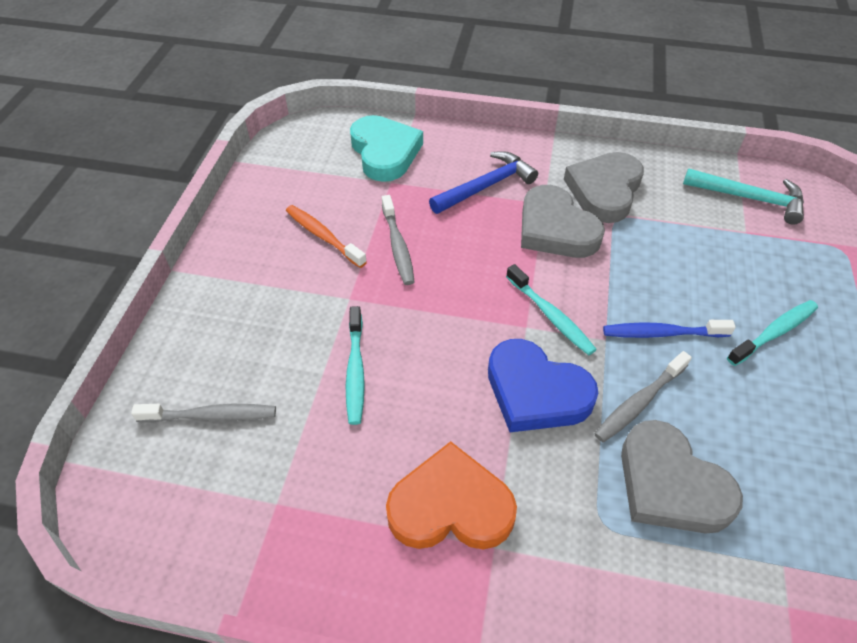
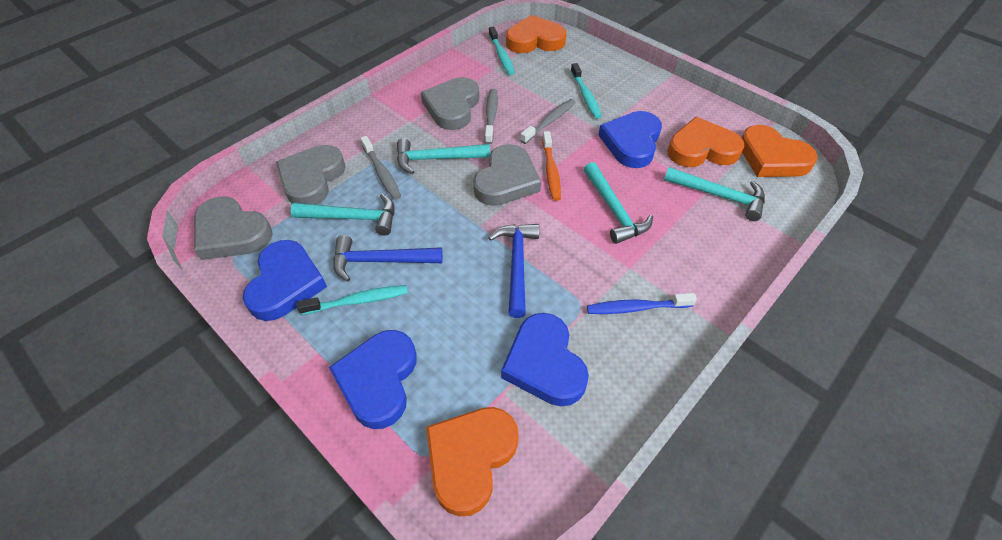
blue hammer: 1 -> 2
blue heart: 1 -> 4
grey heart: 3 -> 4
orange heart: 1 -> 4
turquoise hammer: 1 -> 4
turquoise heart: 1 -> 0

